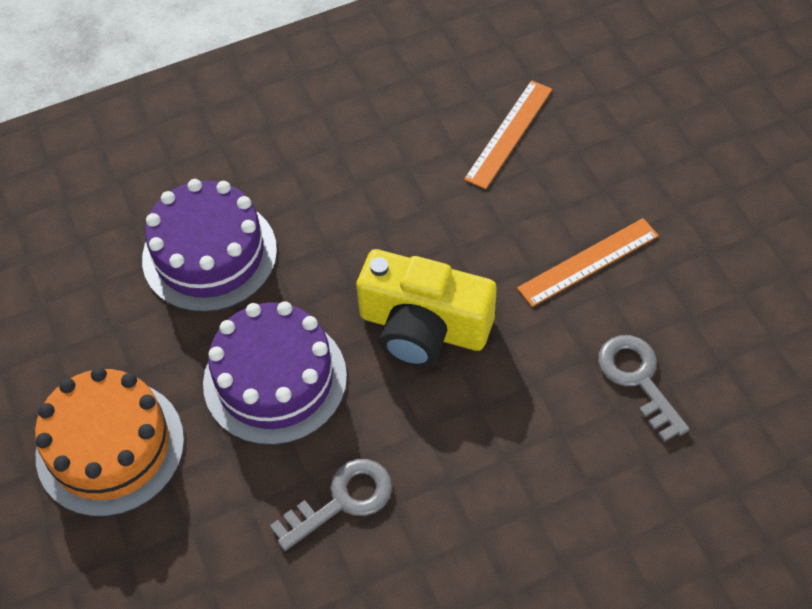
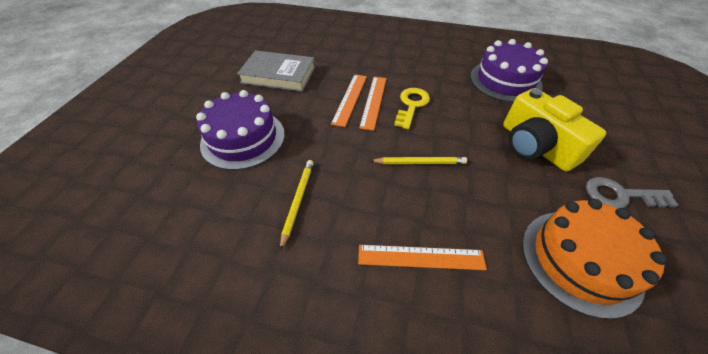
grey book: 0 -> 1
grey key: 2 -> 1
orange ruler: 2 -> 3
yellow key: 0 -> 1
yellow pencil: 0 -> 2

